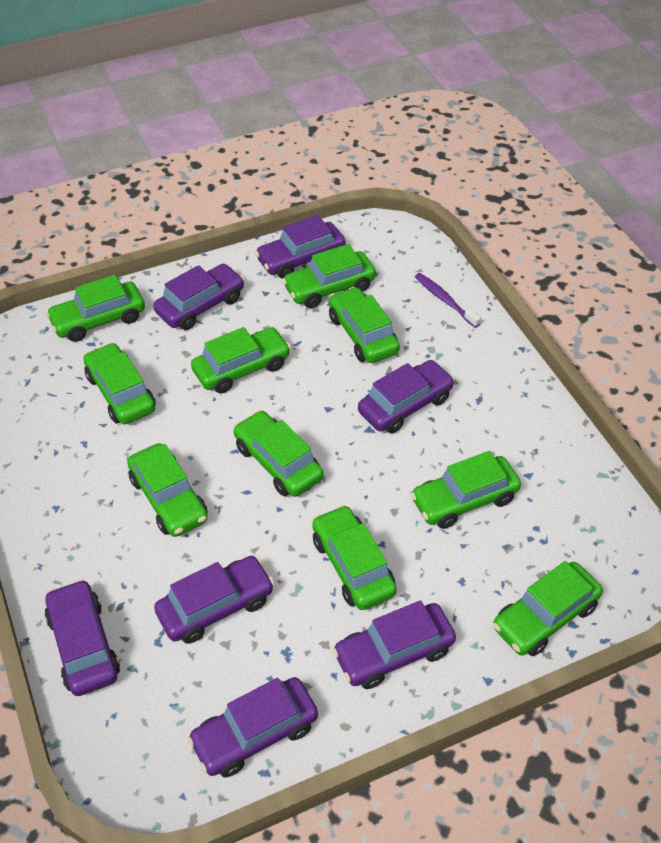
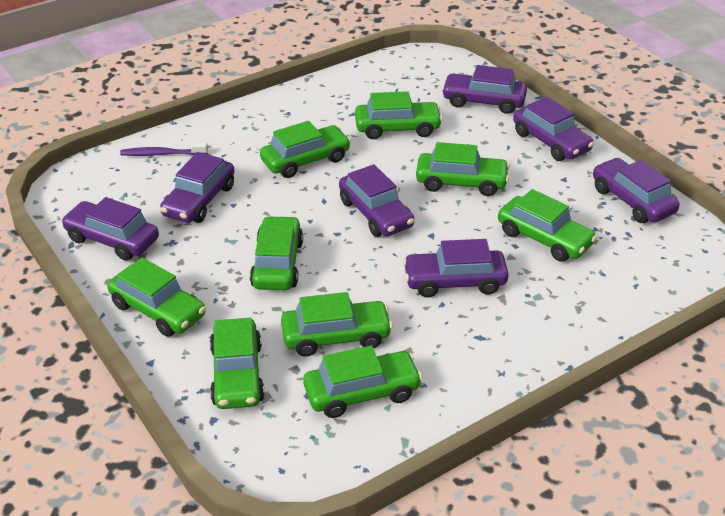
green car: 10 -> 9

